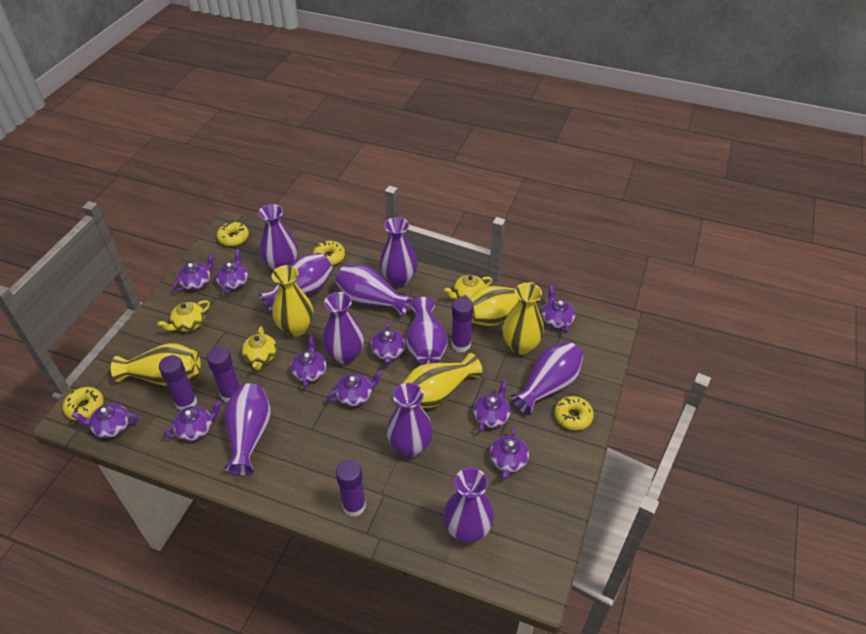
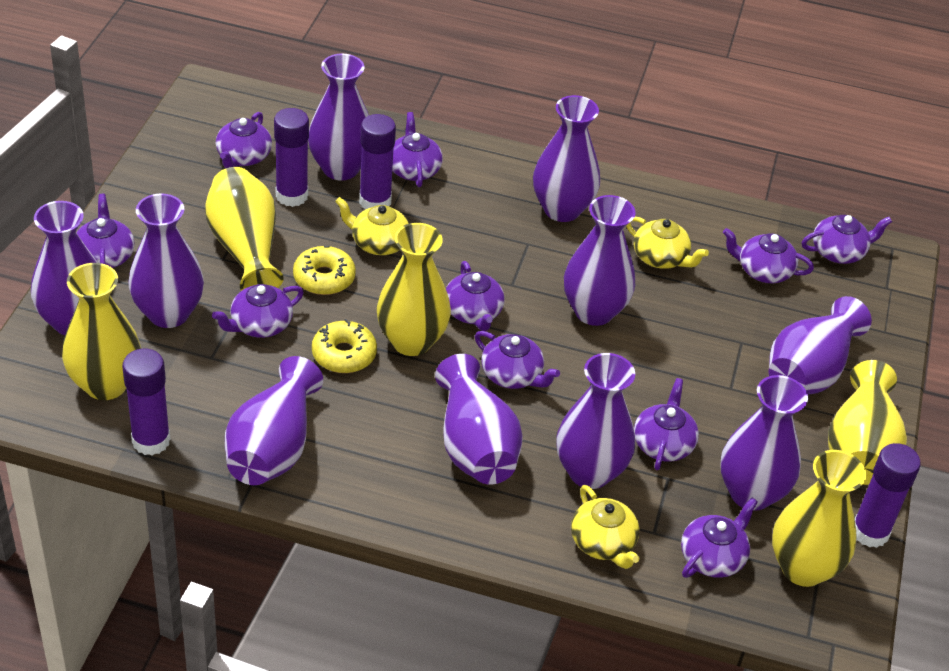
yellow donut: 4 -> 2

